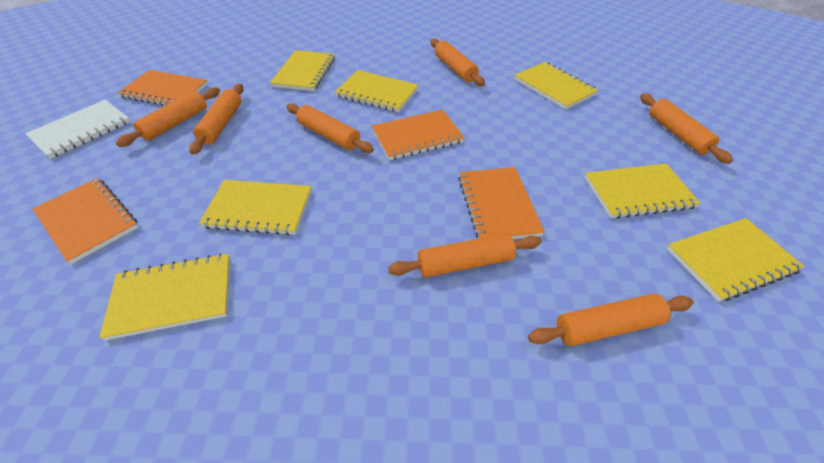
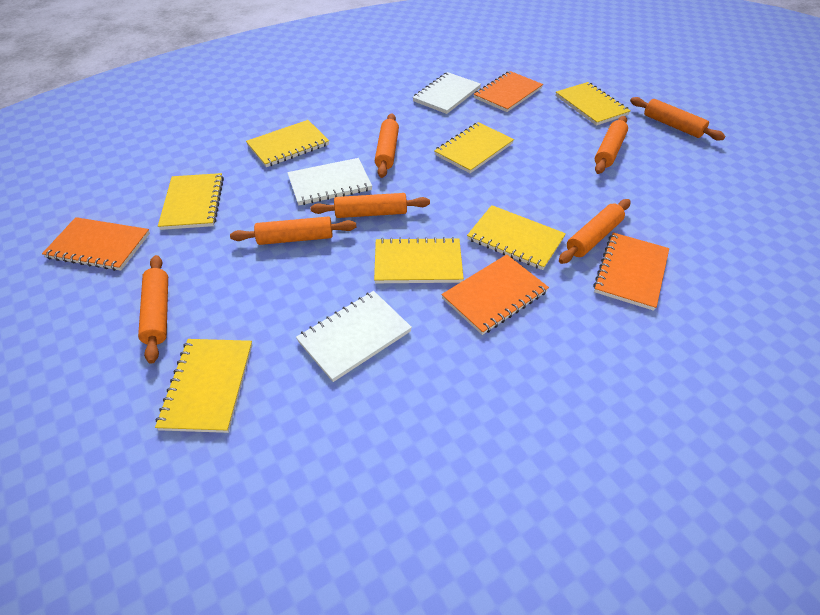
white notebook: 1 -> 3

